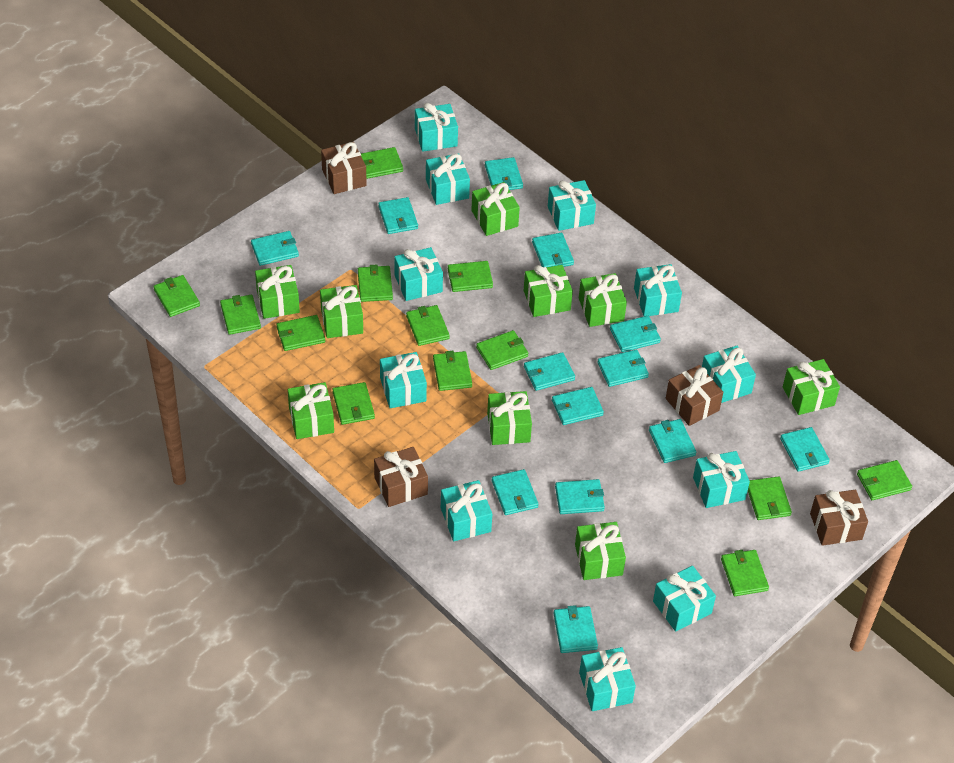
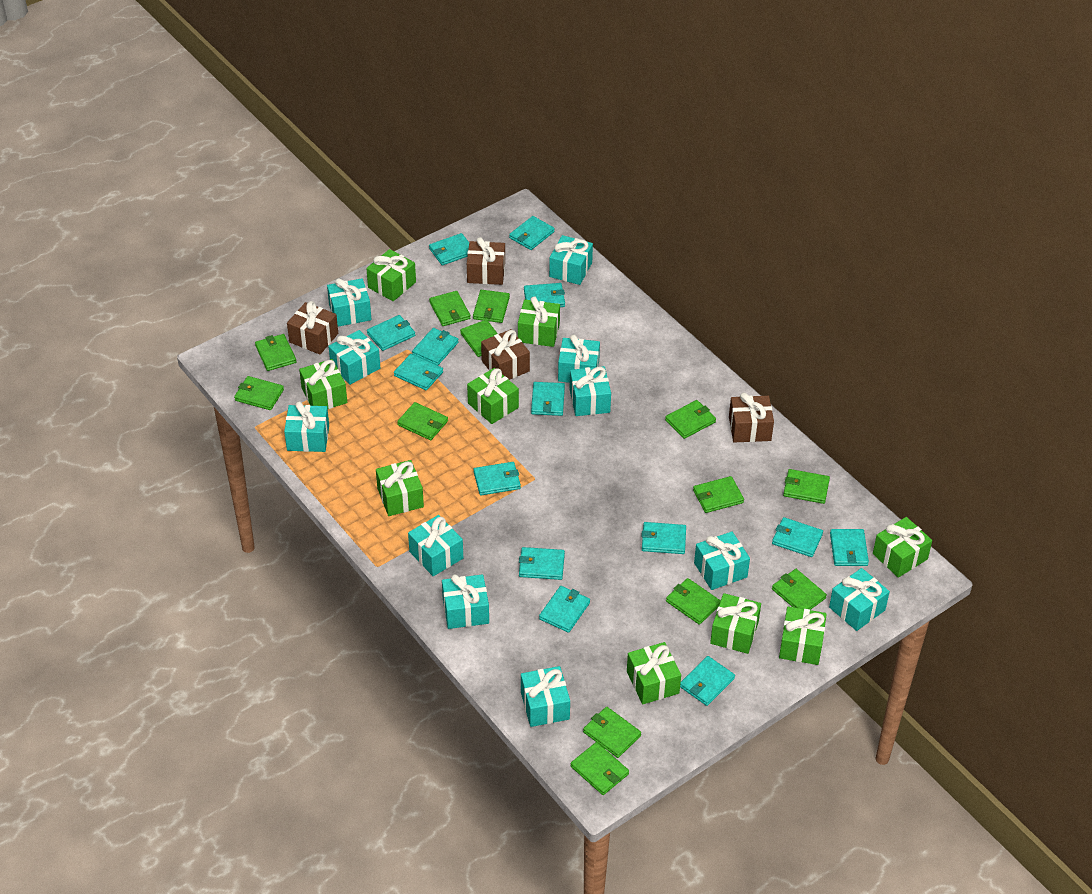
turquoise wallet: 13 -> 14

